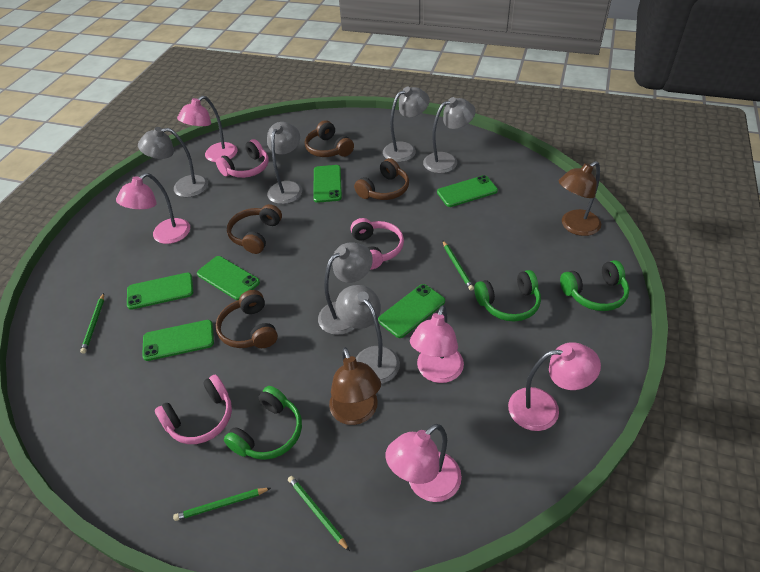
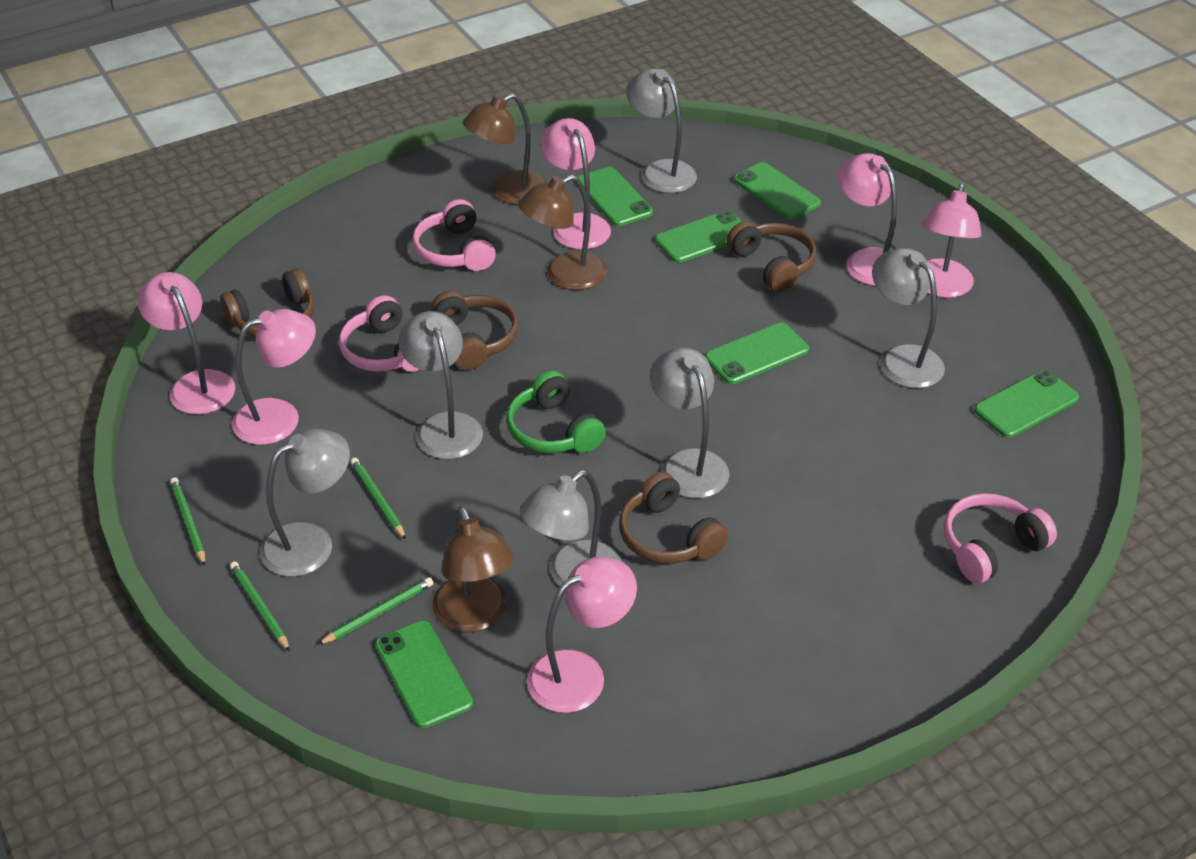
brown lamp: 2 -> 3
green headphones: 3 -> 1
pink lamp: 5 -> 6

